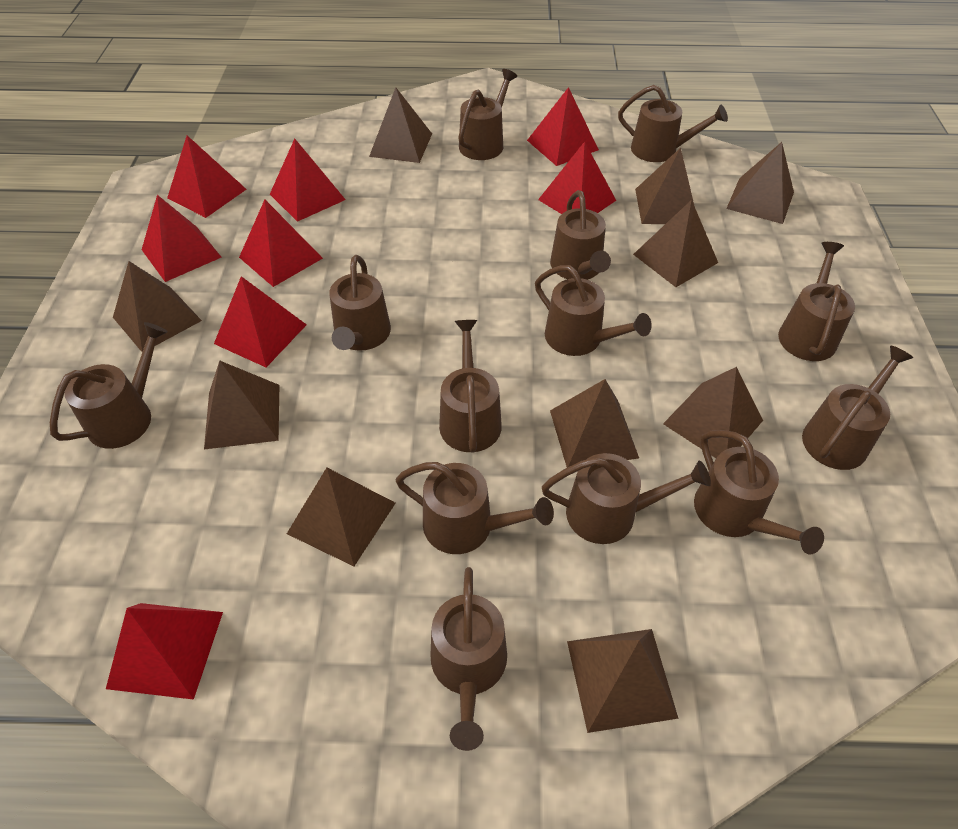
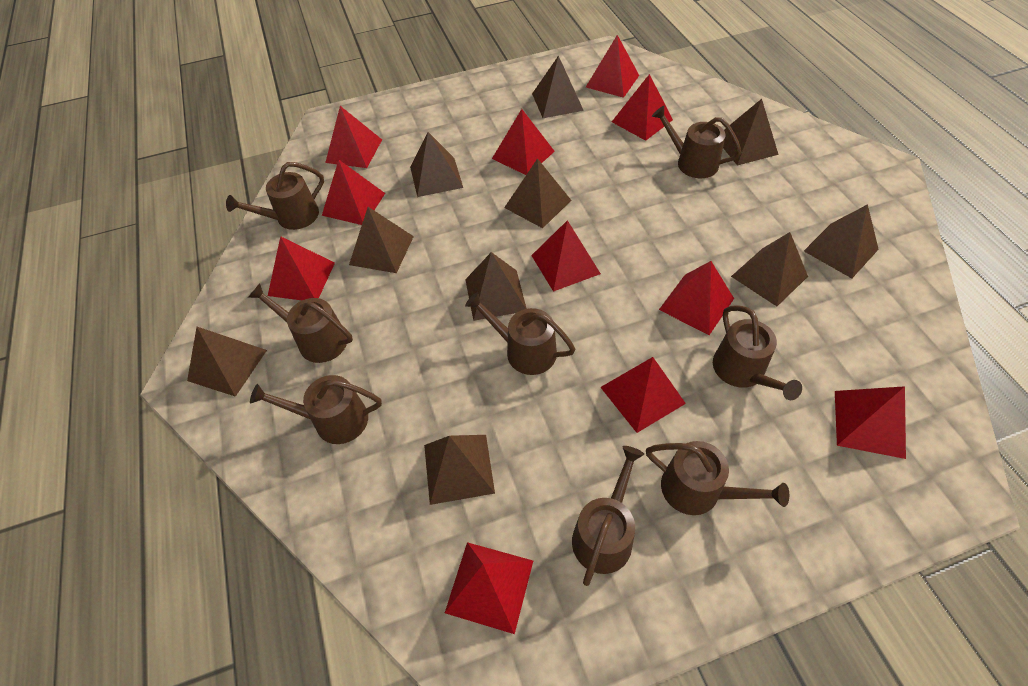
brown watering can: 13 -> 8
red pyramid: 8 -> 11

